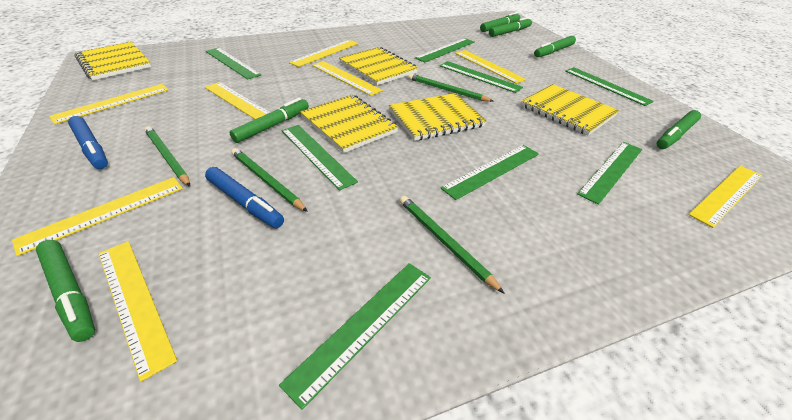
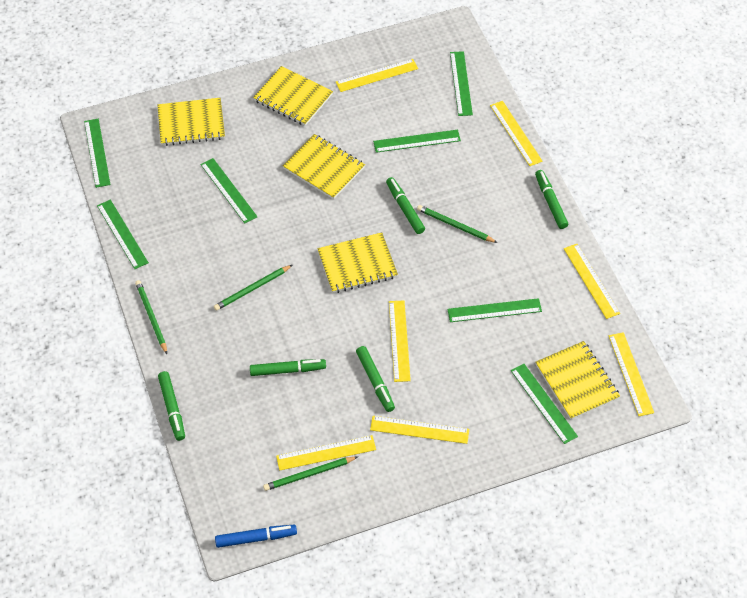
blue marker: 2 -> 1
green marker: 6 -> 5
green ruler: 8 -> 7
yellow ruler: 8 -> 7

